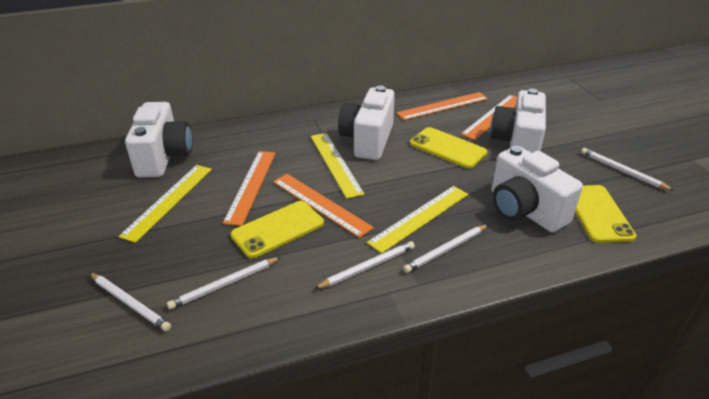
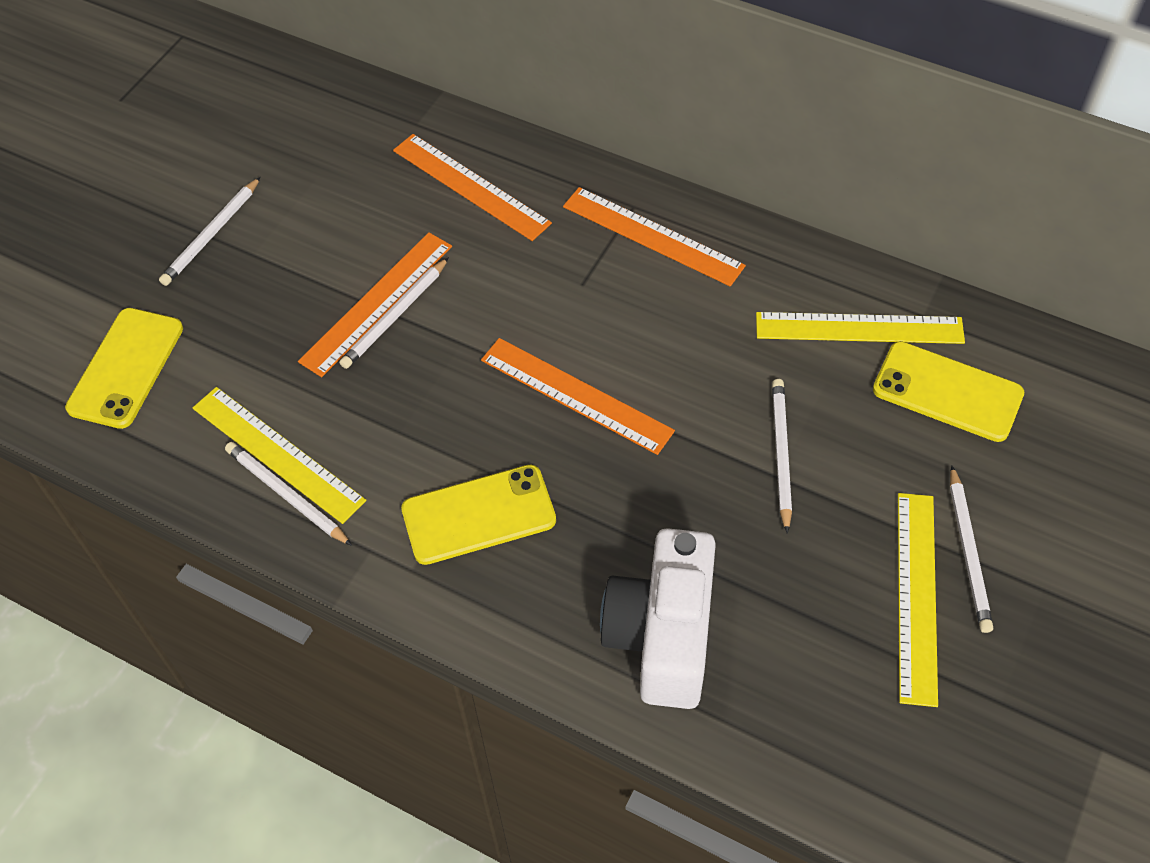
white camera: 4 -> 1

